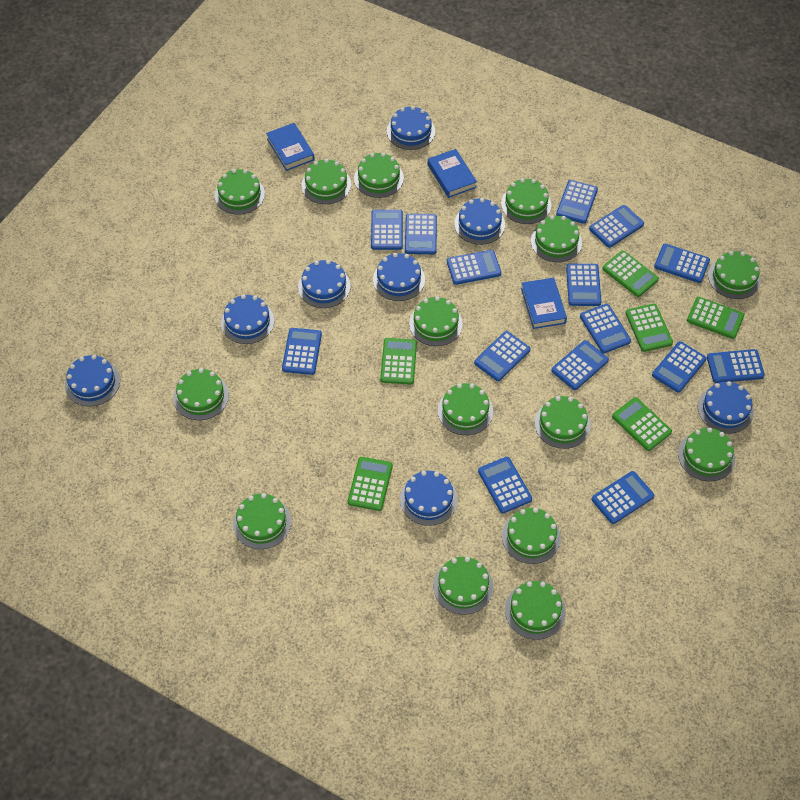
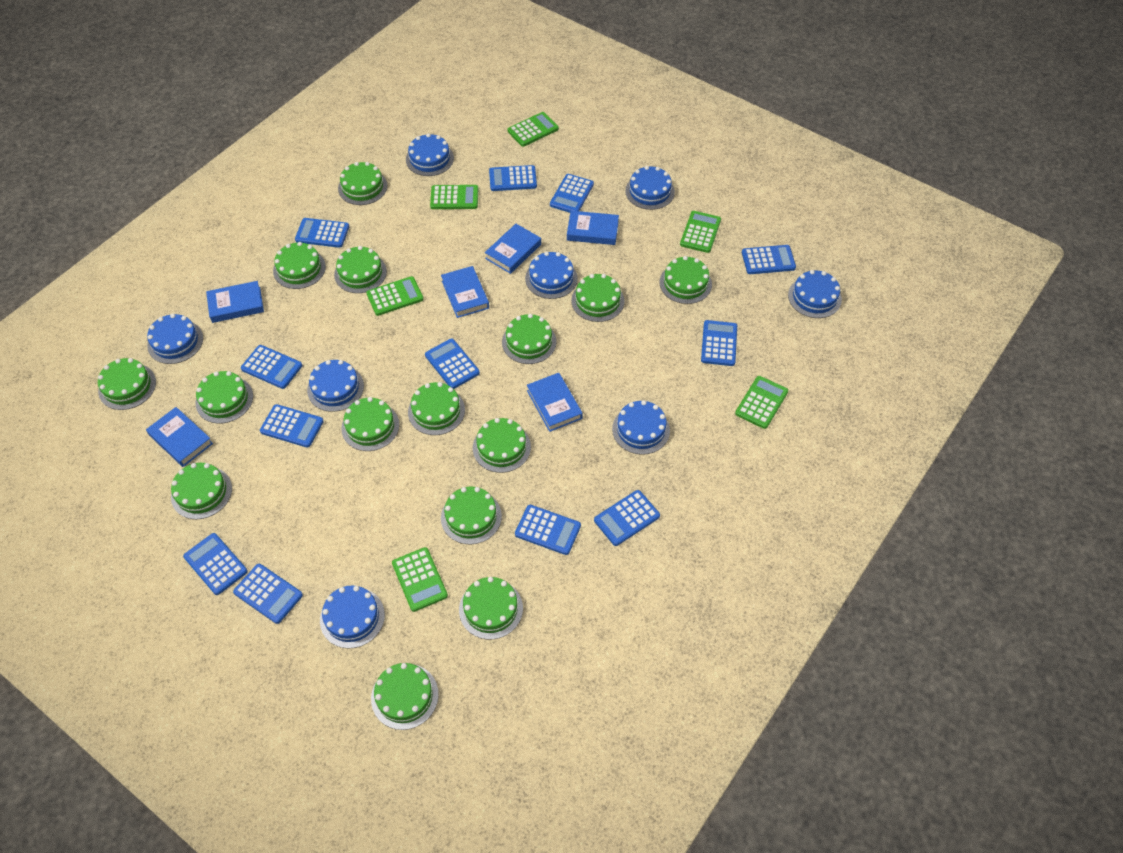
blue book: 3 -> 6
blue calculator: 15 -> 12

